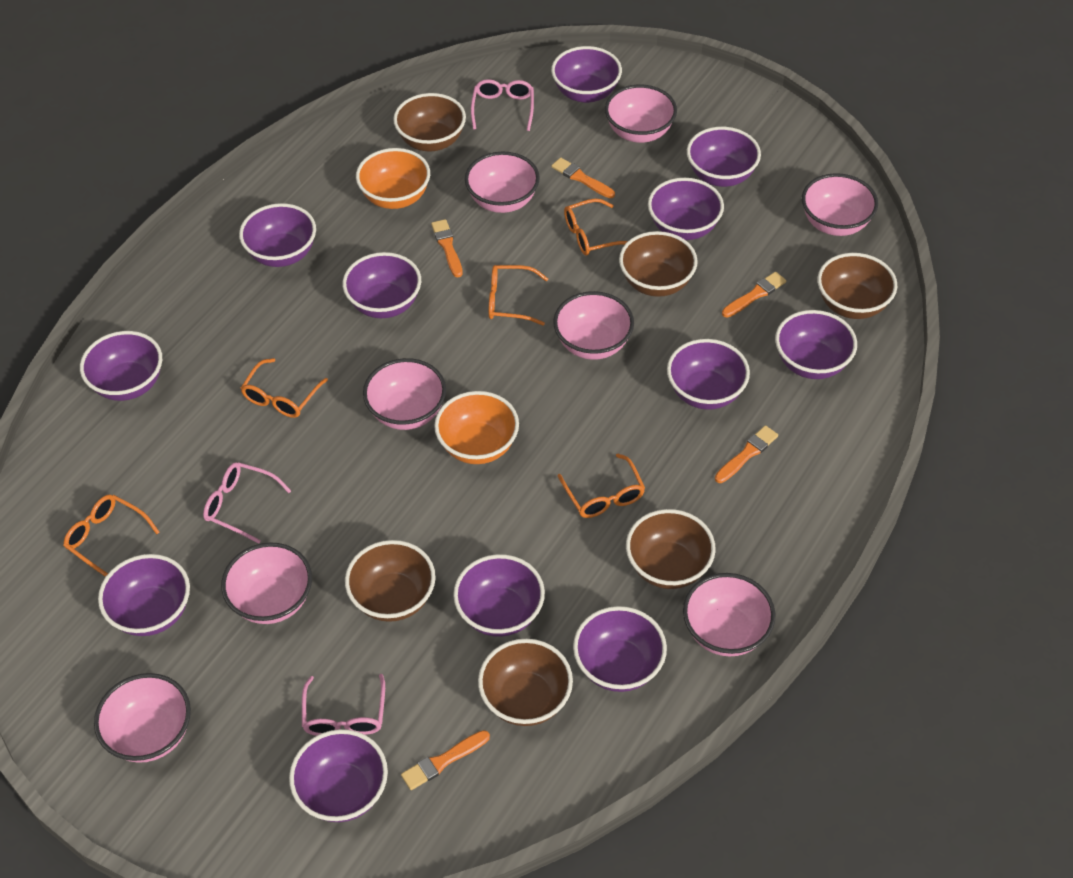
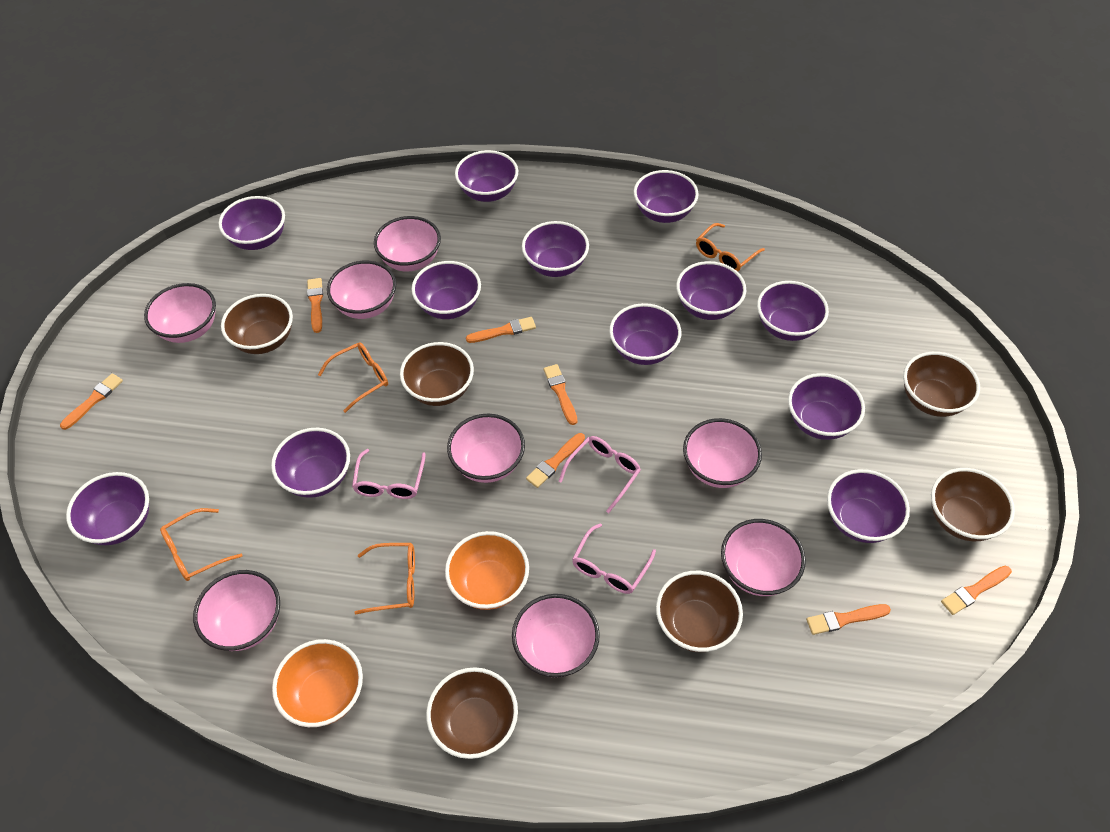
orange brush: 5 -> 7
orange glasses: 5 -> 4

